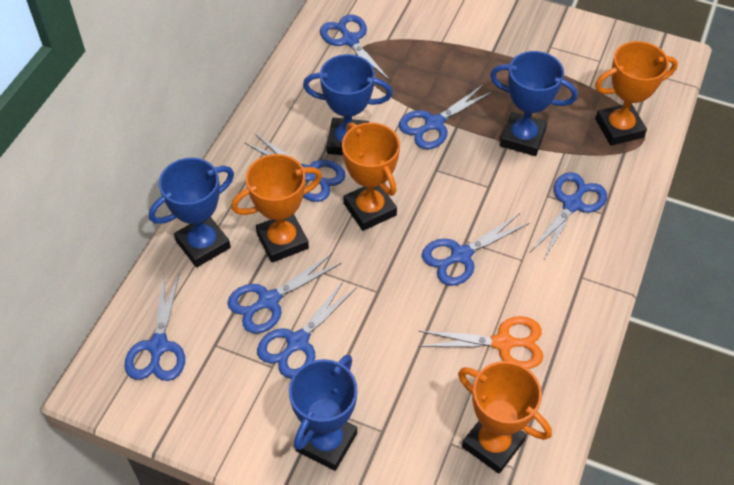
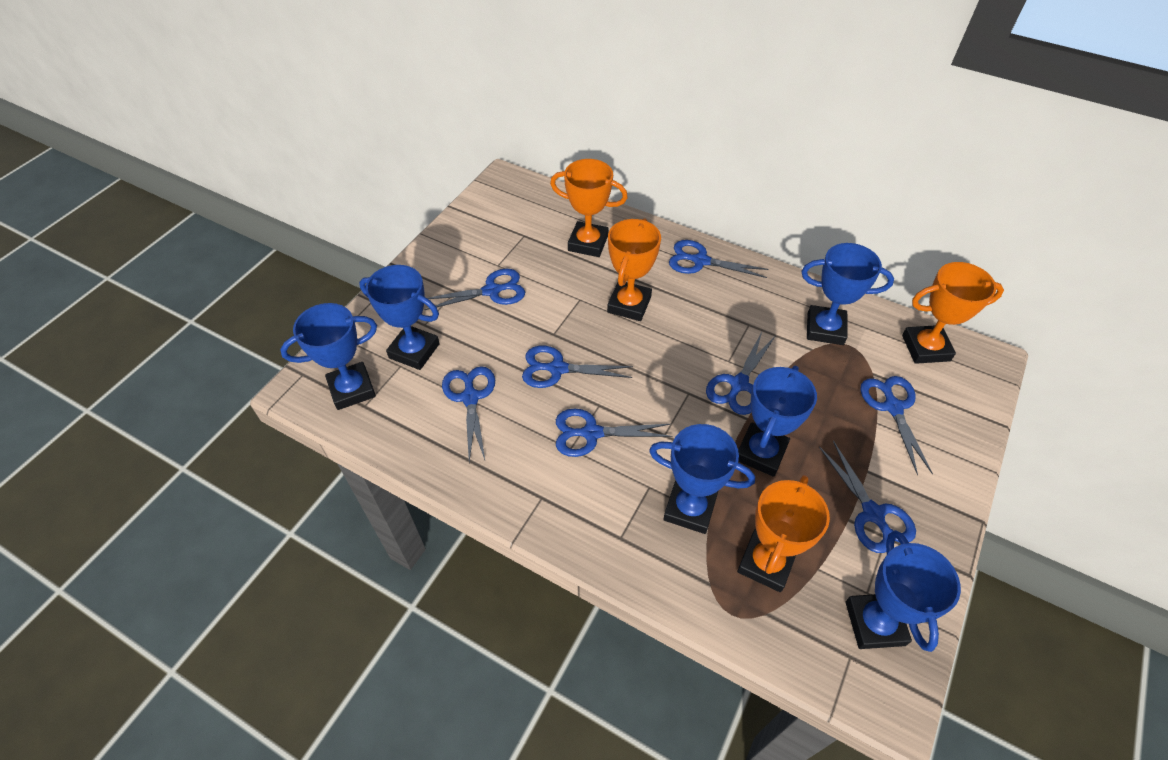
blue trophy: 4 -> 6
orange scissors: 1 -> 0

